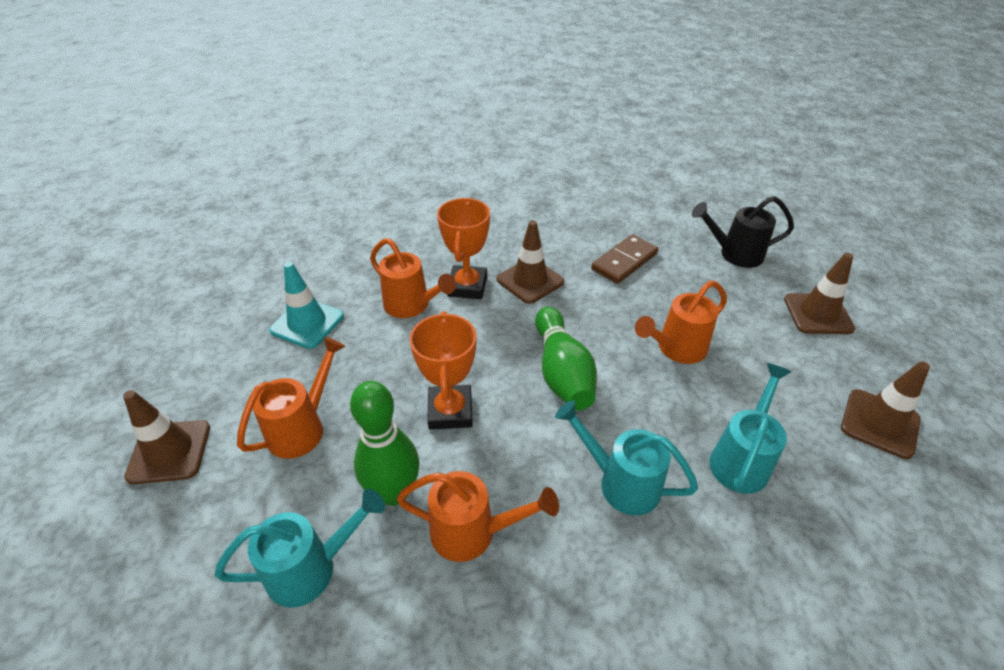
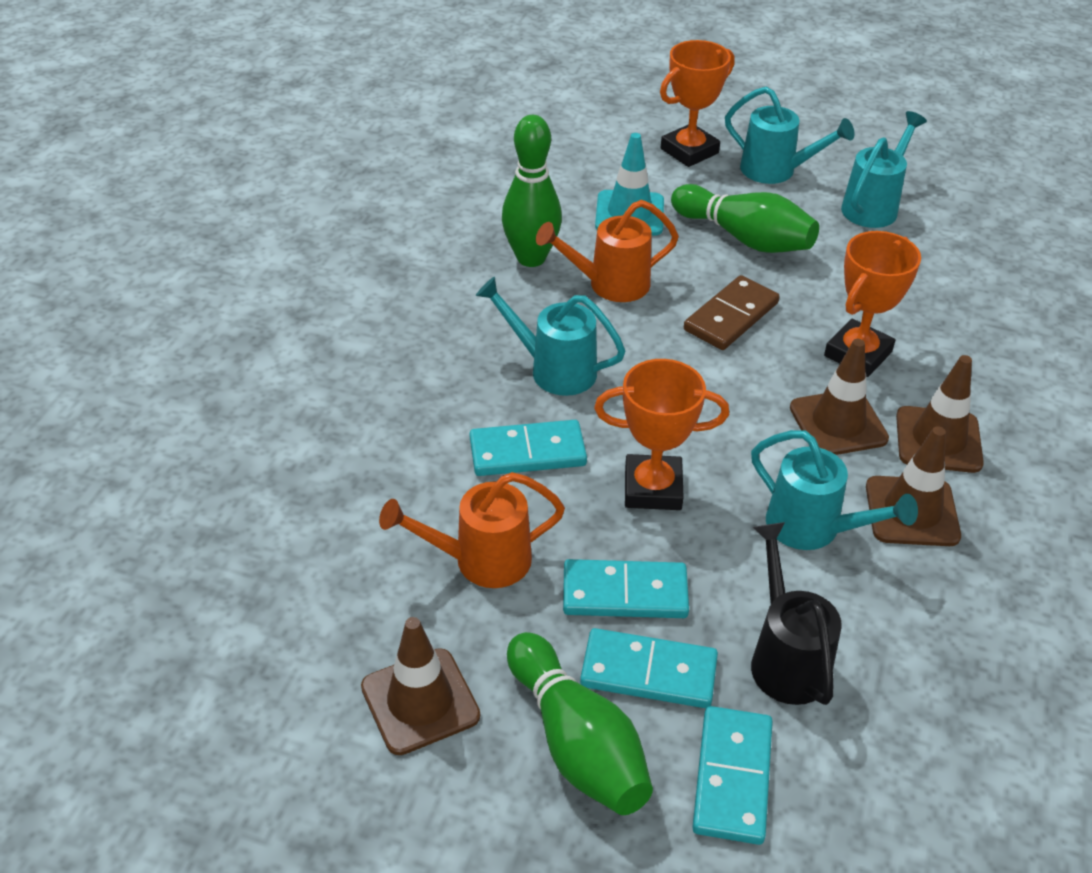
green bowling pin: 2 -> 3
orange trophy: 2 -> 3
orange watering can: 4 -> 2
turquoise domino: 0 -> 4
turquoise watering can: 3 -> 4

